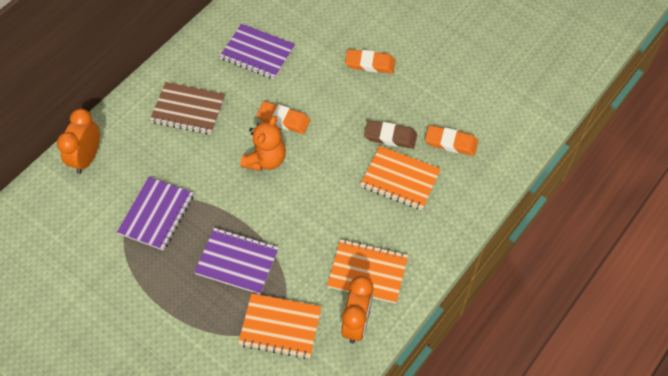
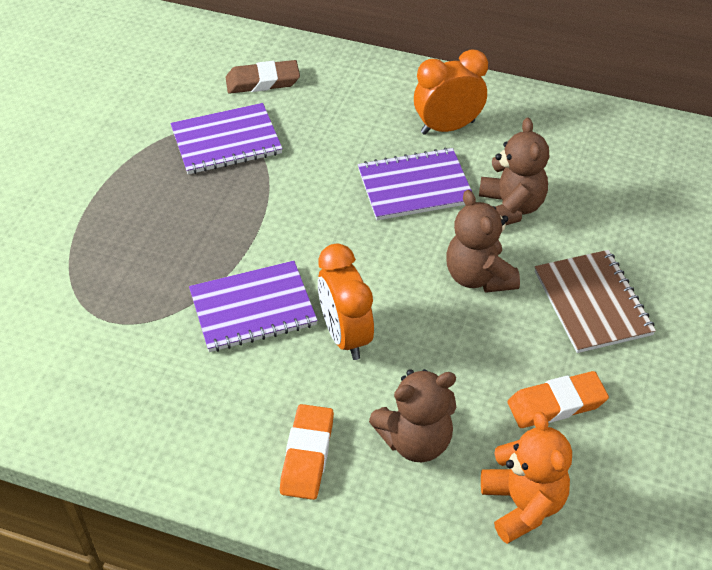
brown teddy bear: 0 -> 3
orange eraser: 3 -> 2
orange notebook: 3 -> 0

